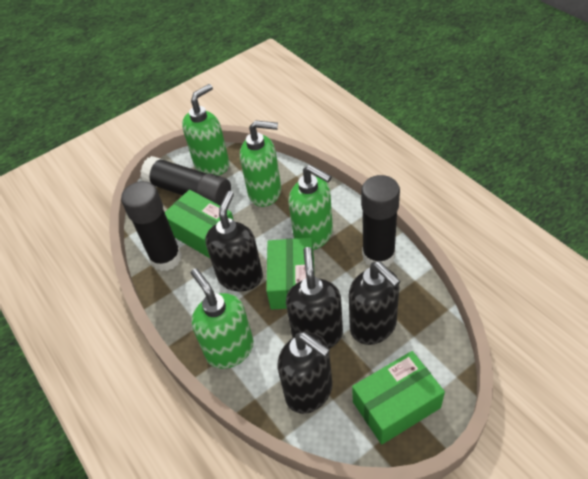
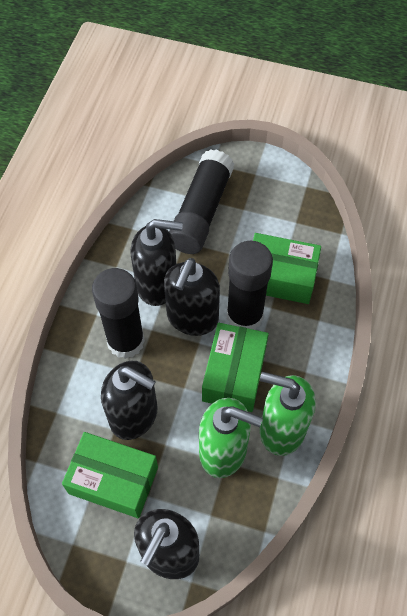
green soap dispenser: 4 -> 2

